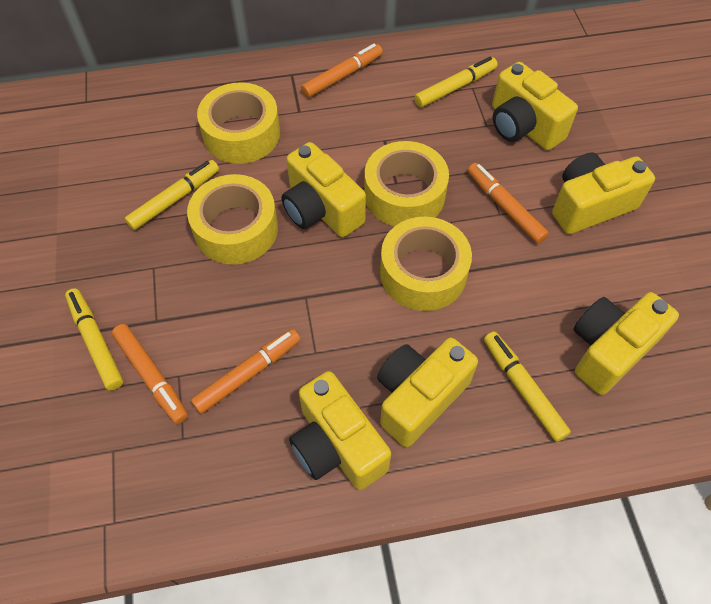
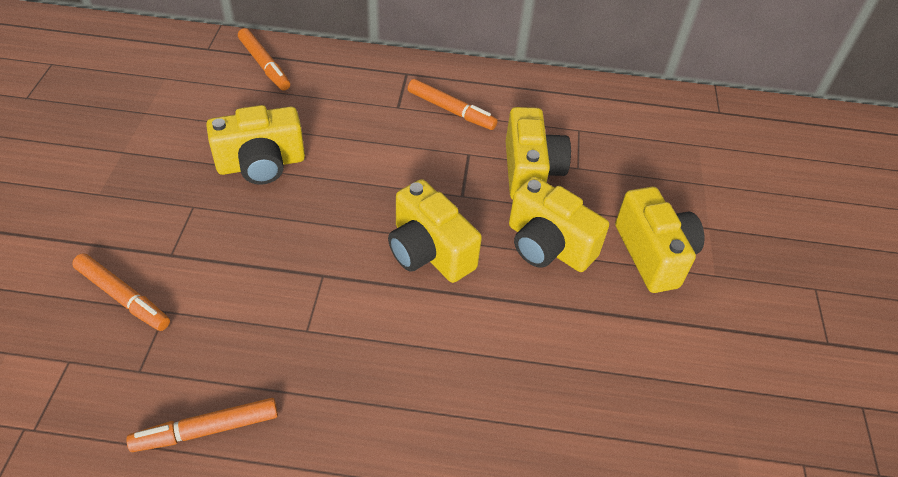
yellow camera: 6 -> 5
yellow marker: 4 -> 0
yellow tape: 4 -> 0

